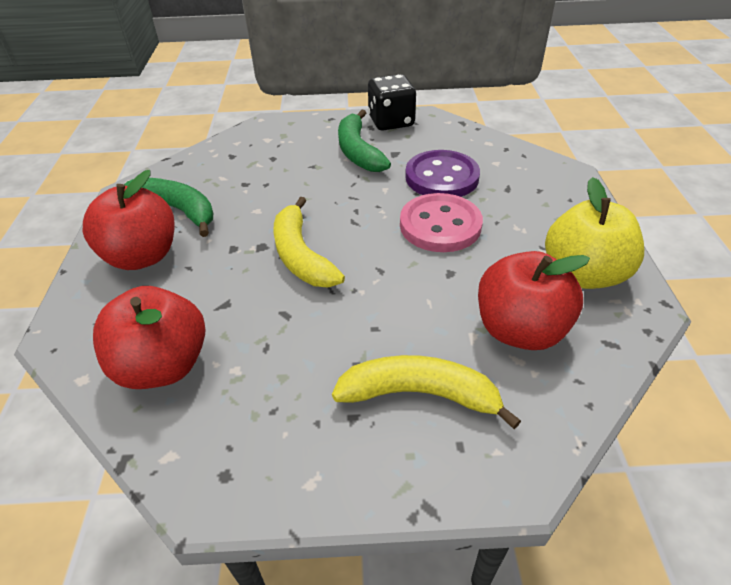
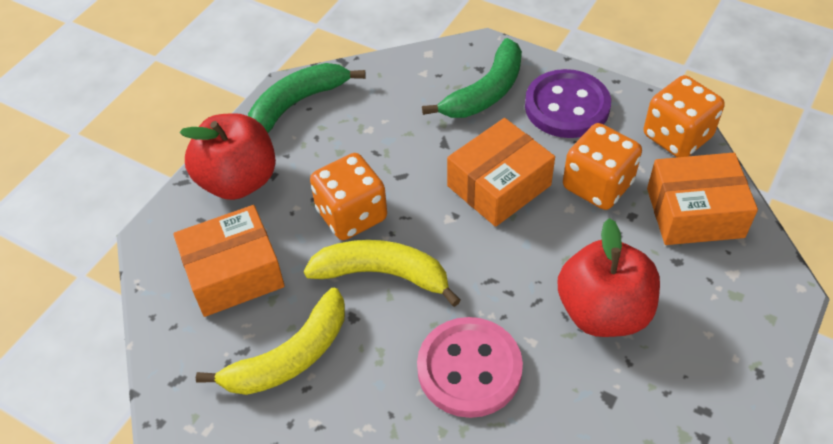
black dice: 1 -> 0
orange box: 0 -> 3
orange dice: 0 -> 3
red apple: 3 -> 2
yellow apple: 1 -> 0

